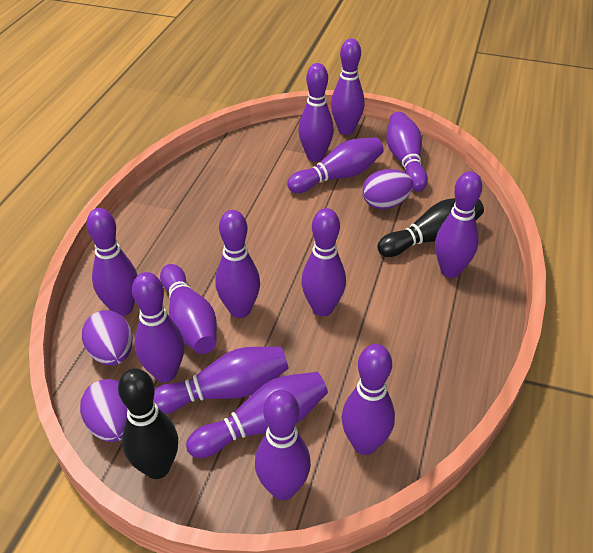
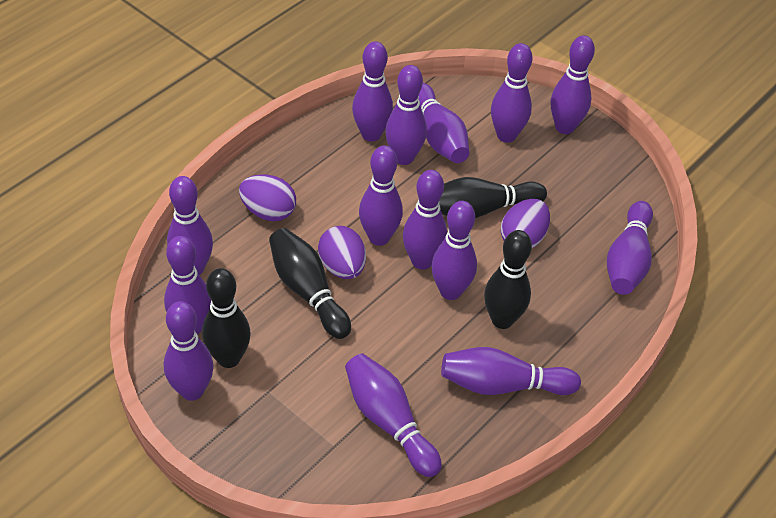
black bowling pin: 2 -> 4

